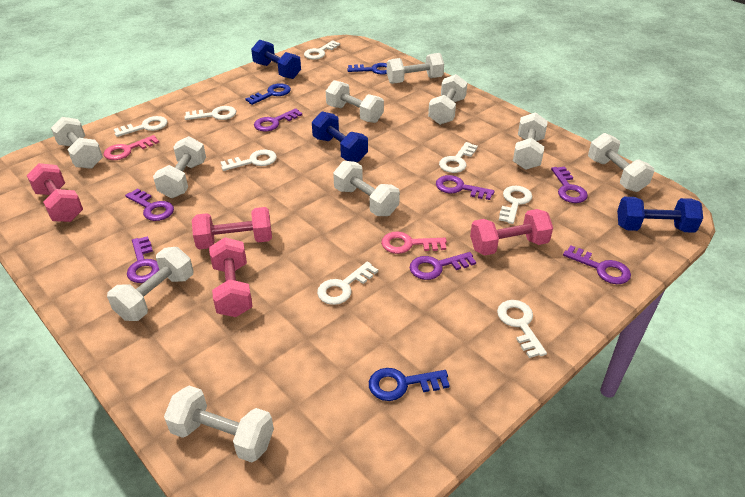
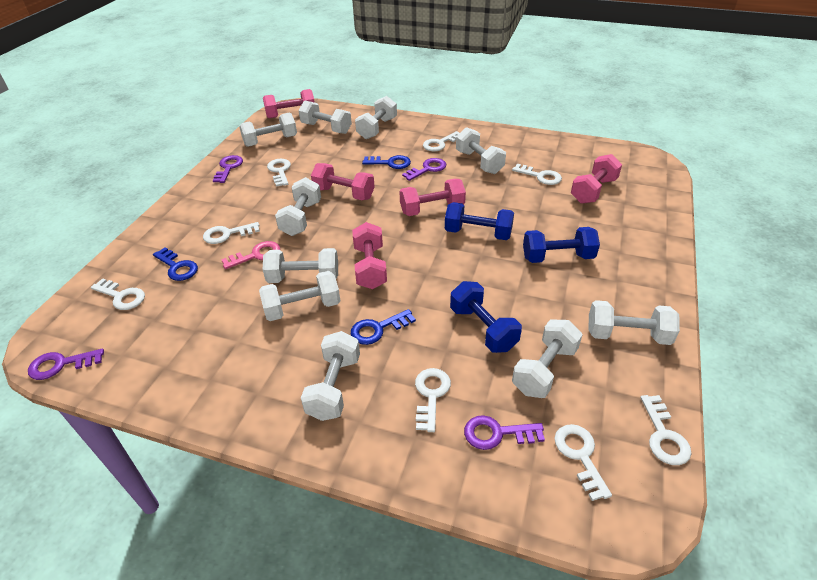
pink dumbbell: 4 -> 5
pink key: 2 -> 1
purple key: 7 -> 4

